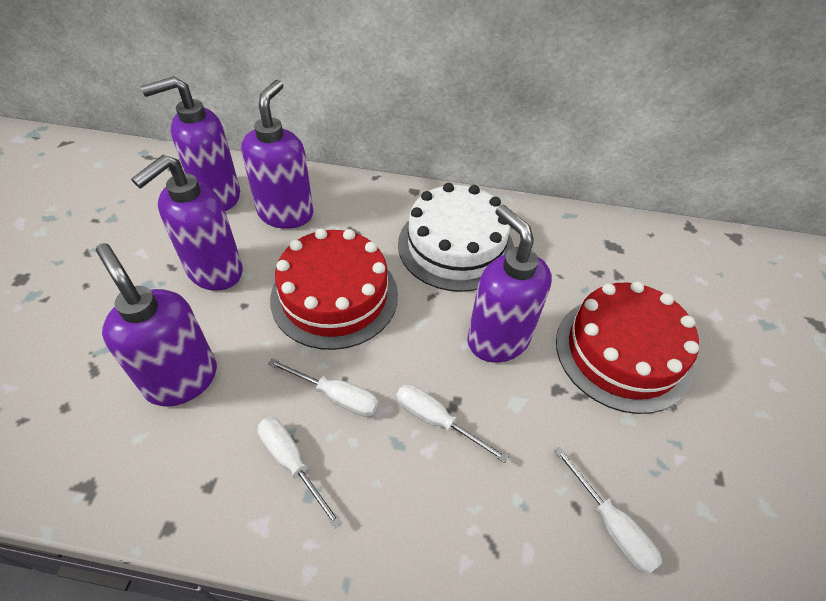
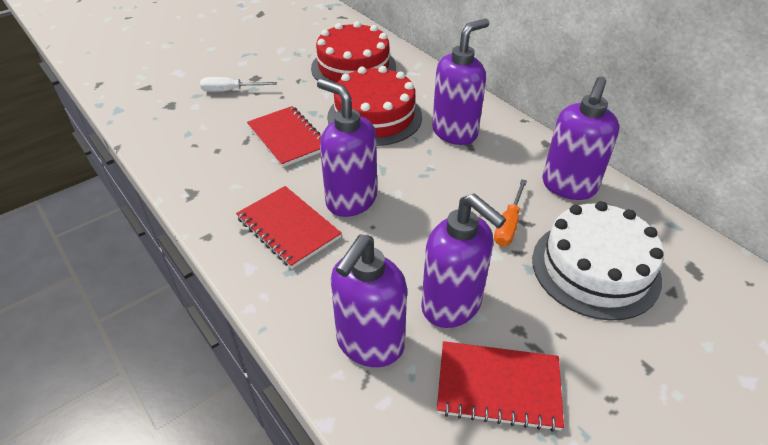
orange screwdriver: 0 -> 1
red notebook: 0 -> 3
white screwdriver: 4 -> 1

